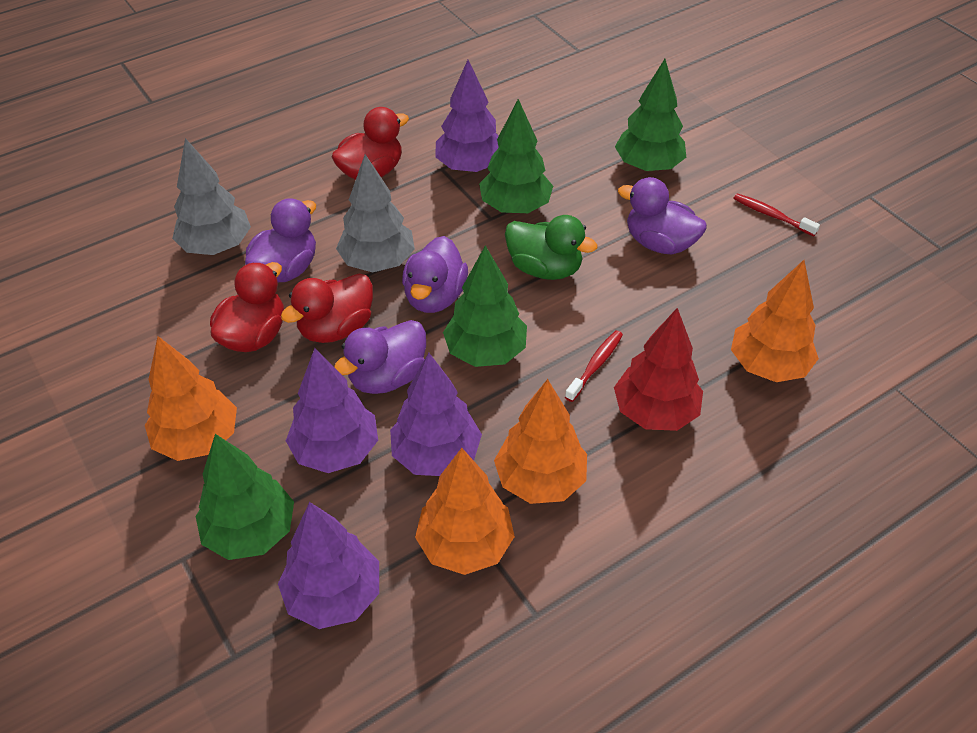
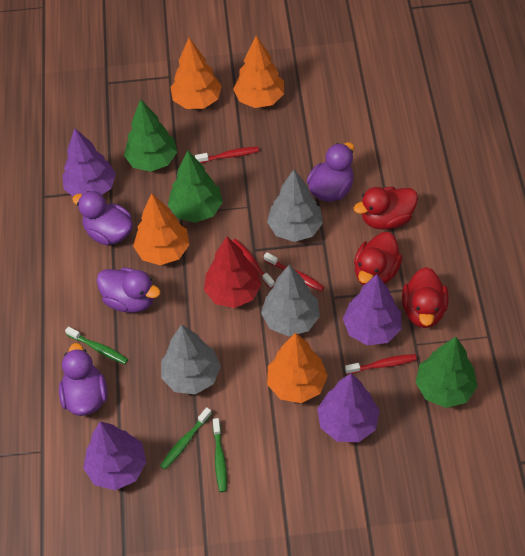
green duck: 1 -> 0
green toothbrush: 0 -> 3
green tree: 4 -> 3
grey tree: 2 -> 3
red toothbrush: 2 -> 4

